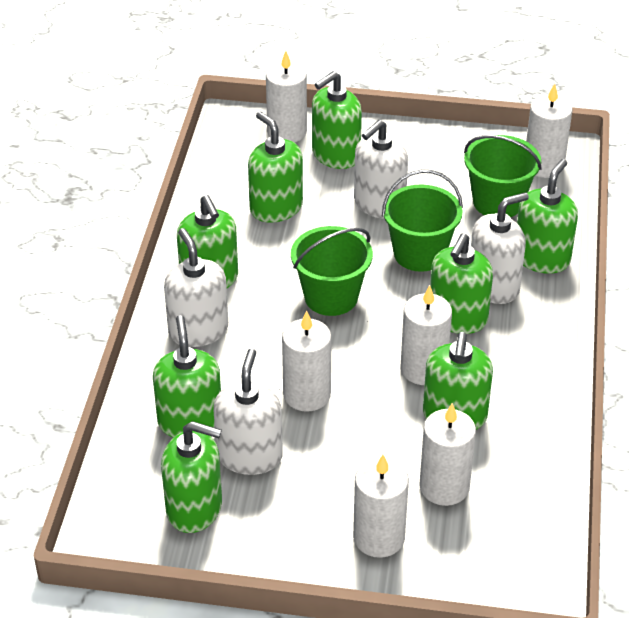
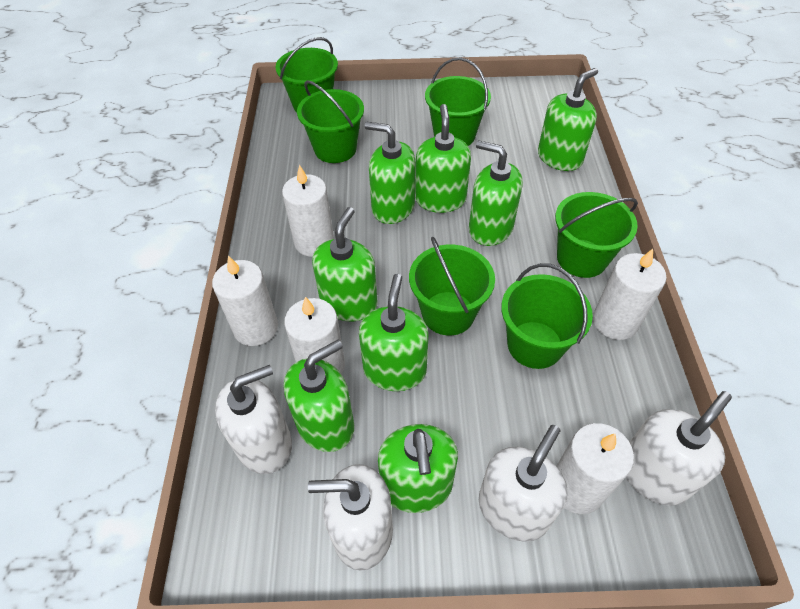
green bucket: 3 -> 6
white candle: 6 -> 5

